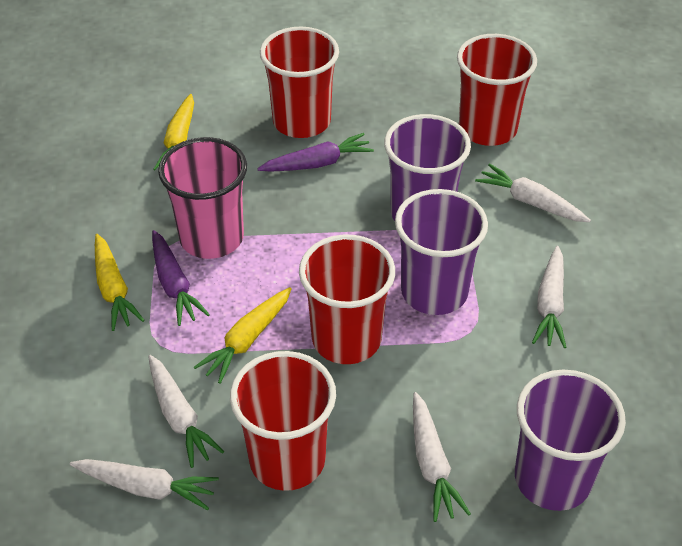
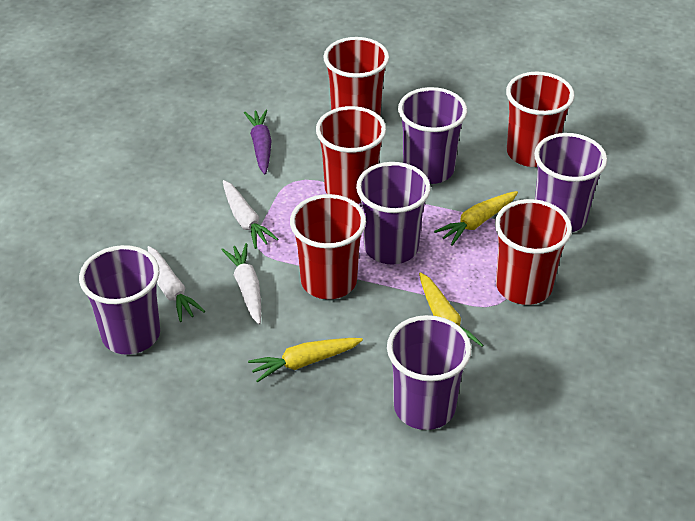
pink cup: 1 -> 0
purple carrot: 2 -> 1
purple cup: 3 -> 5
red cup: 4 -> 5
white carrot: 5 -> 3

